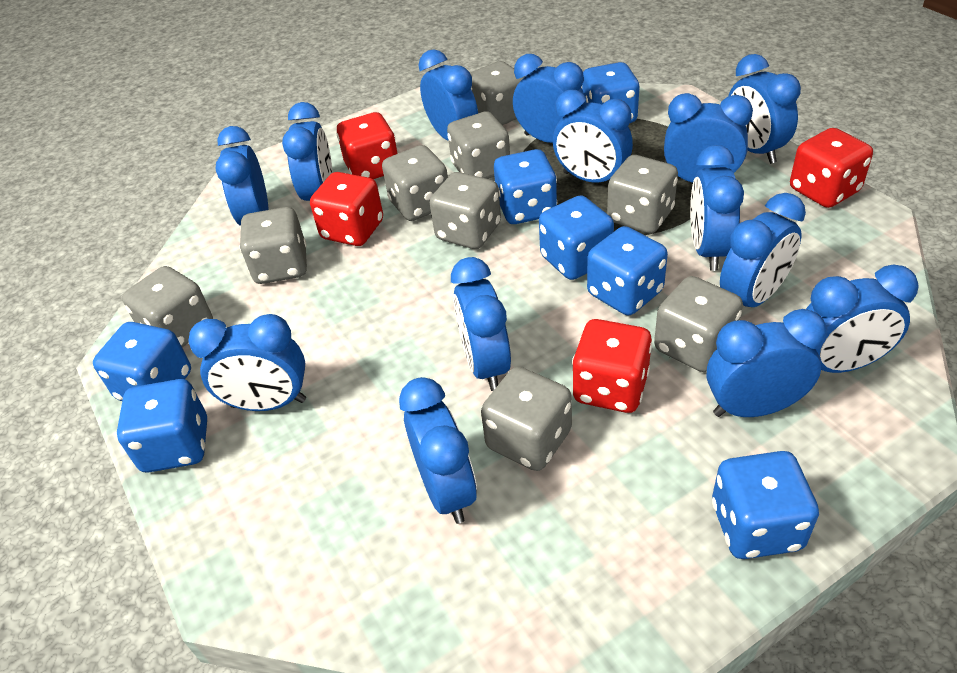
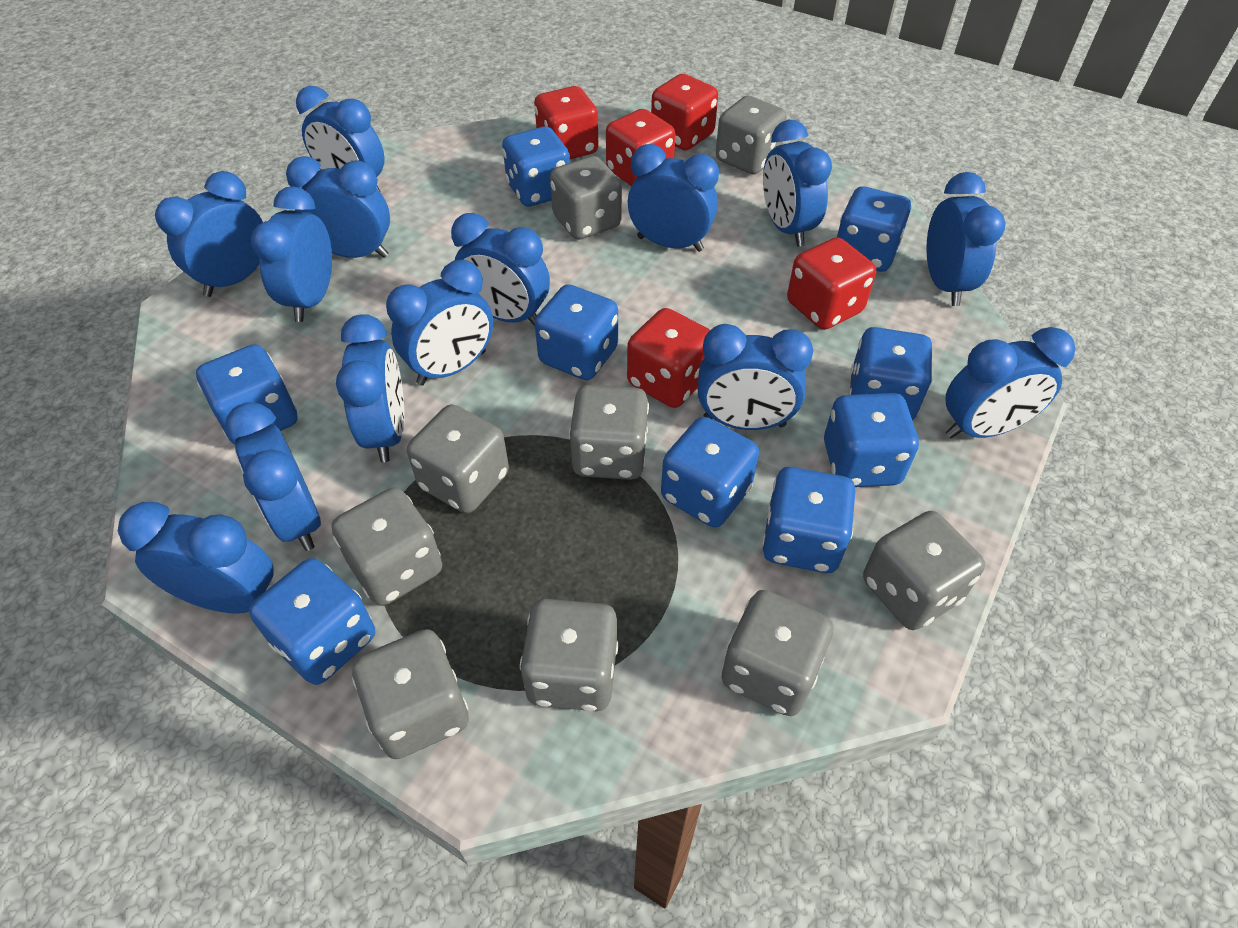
blue dice: 7 -> 9
red dice: 4 -> 5

